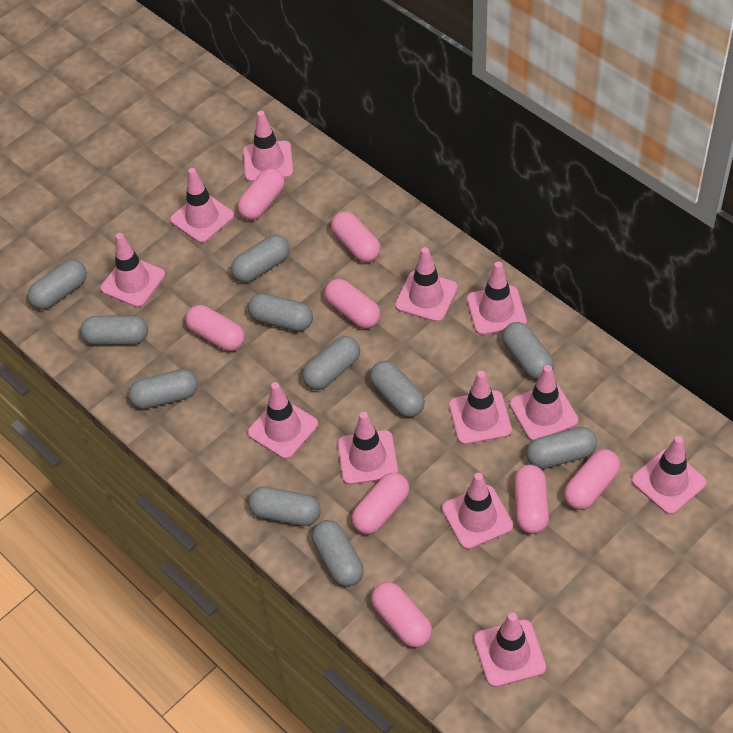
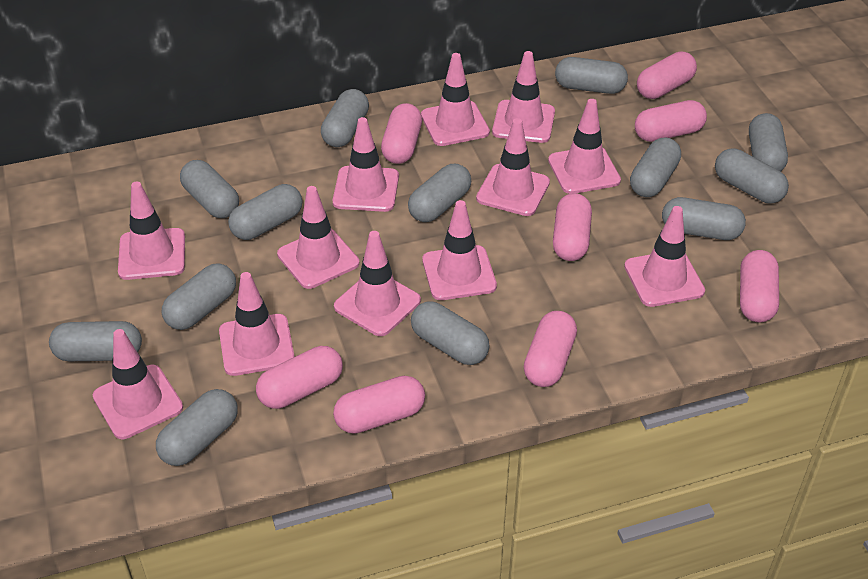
grey capsule: 11 -> 13

